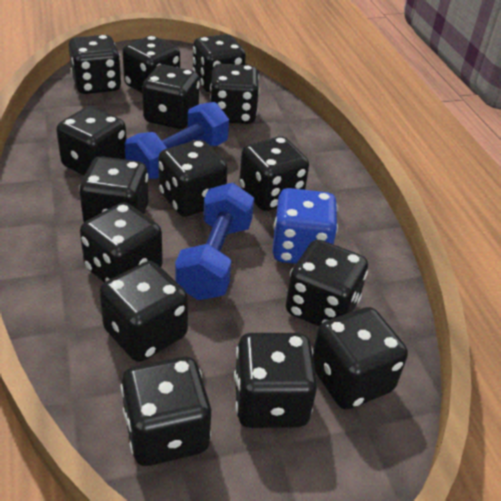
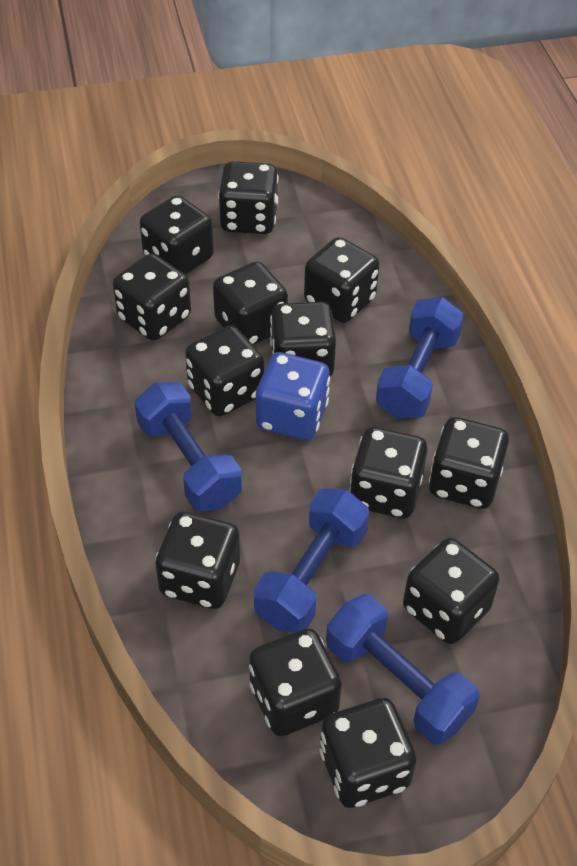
black dice: 15 -> 13
blue dumbbell: 2 -> 4

